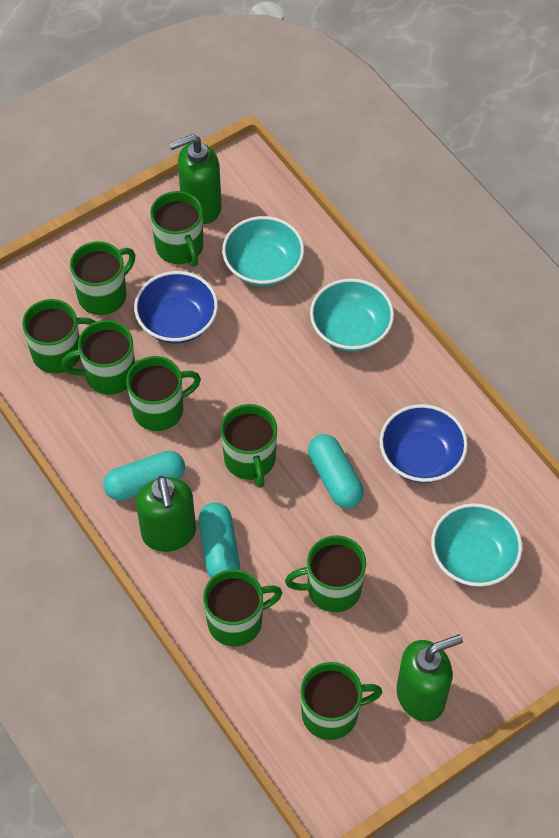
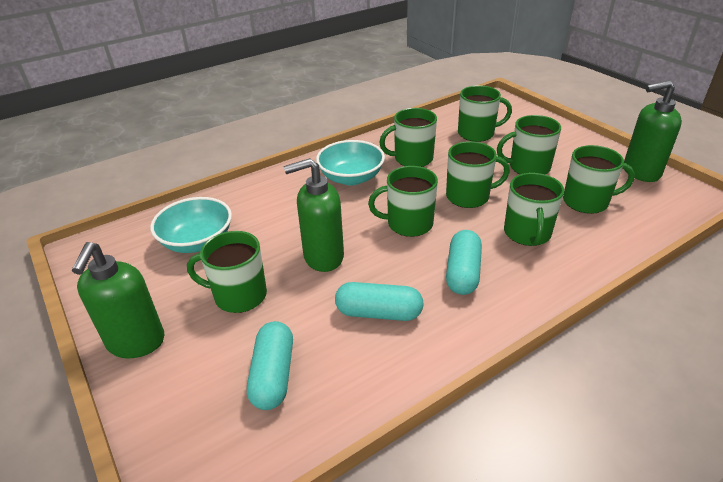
blue bowl: 2 -> 0
green mug: 9 -> 8
turquoise bowl: 3 -> 2

